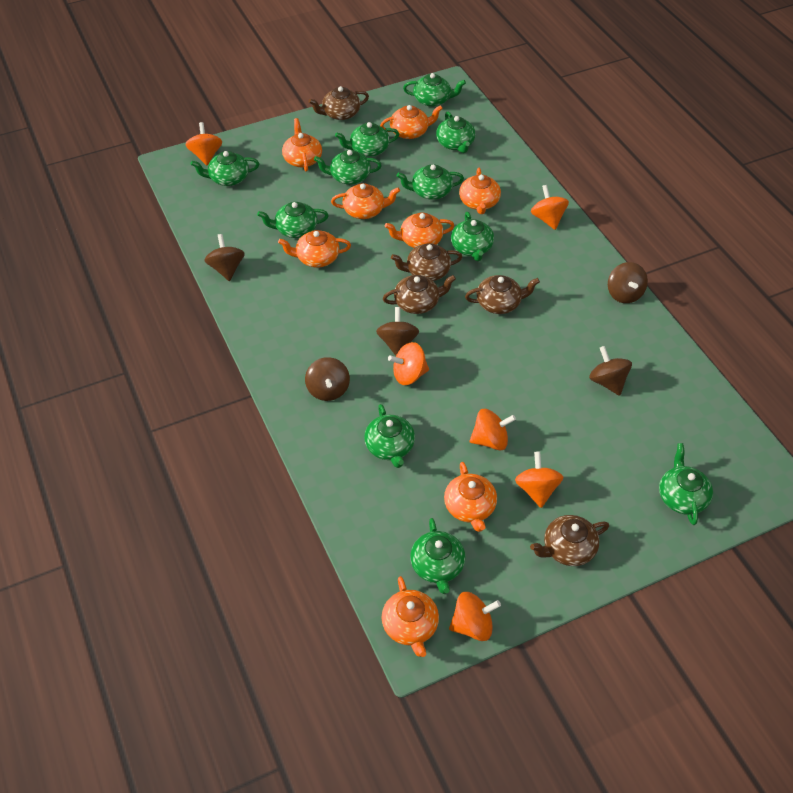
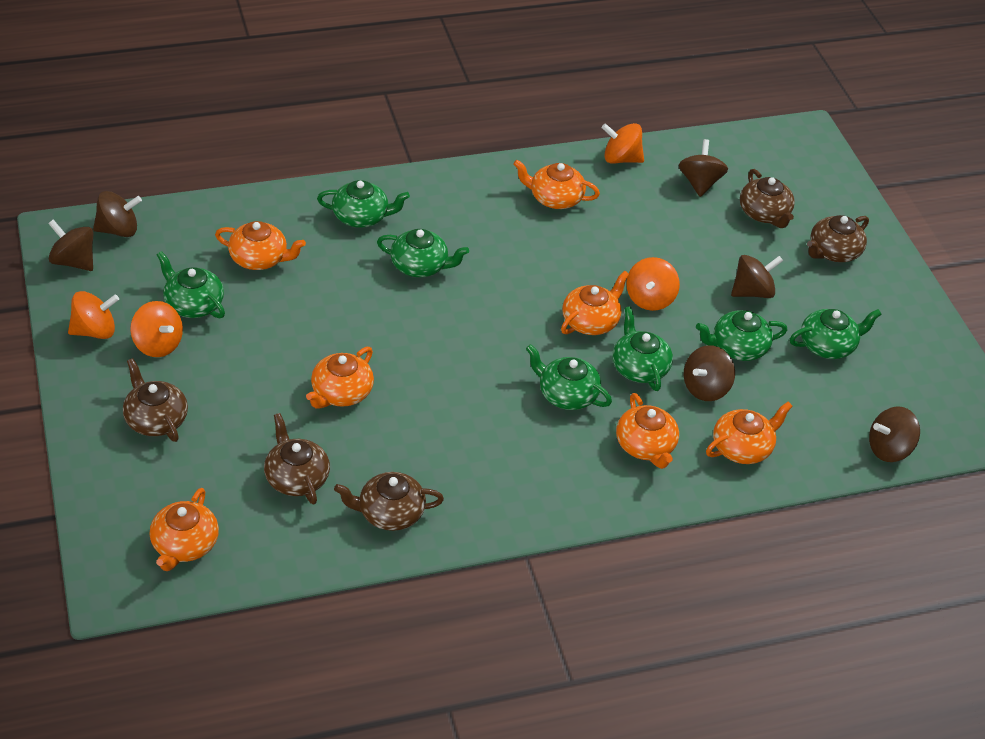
brown spinning top: 5 -> 6
green teapot: 11 -> 7
orange spinning top: 6 -> 4
orange teapot: 8 -> 7

